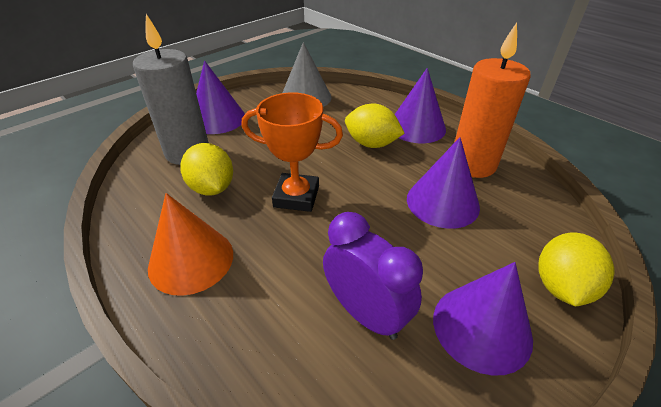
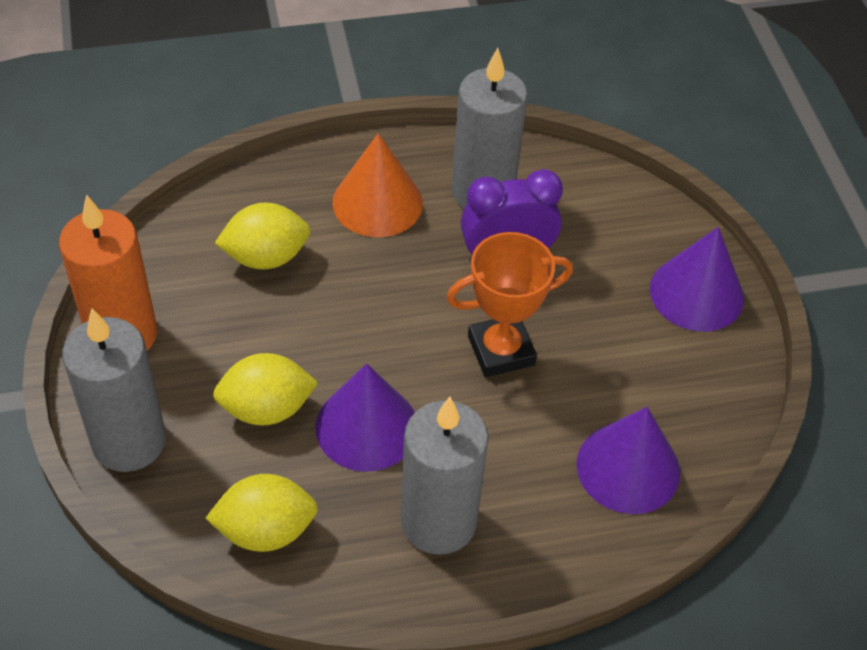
grey candle: 1 -> 3
grey cone: 1 -> 0
purple cone: 4 -> 3

